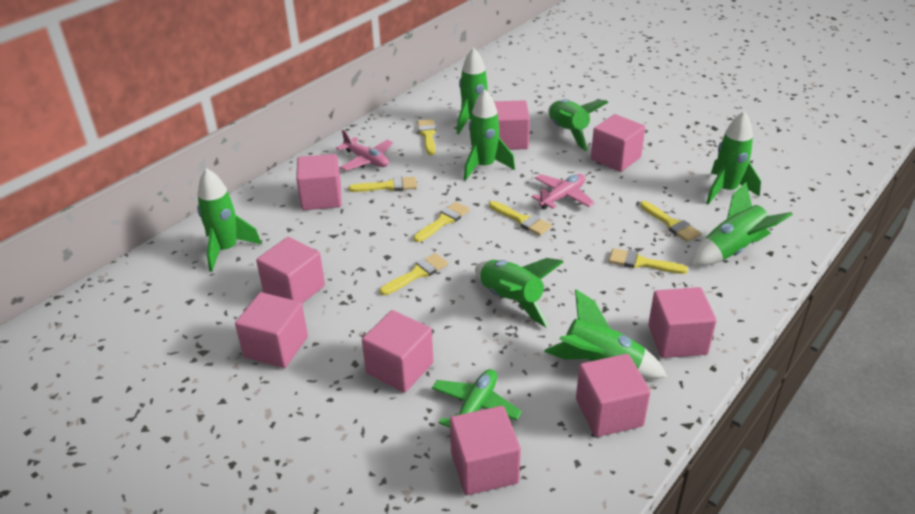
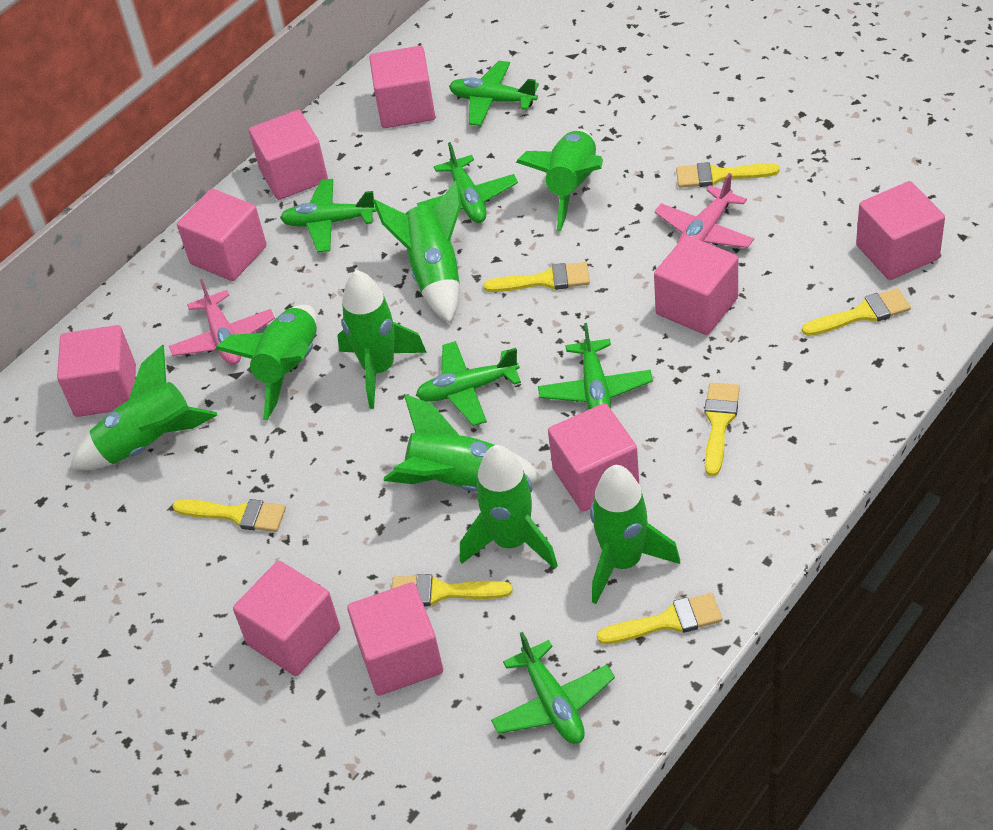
green plane: 1 -> 6

